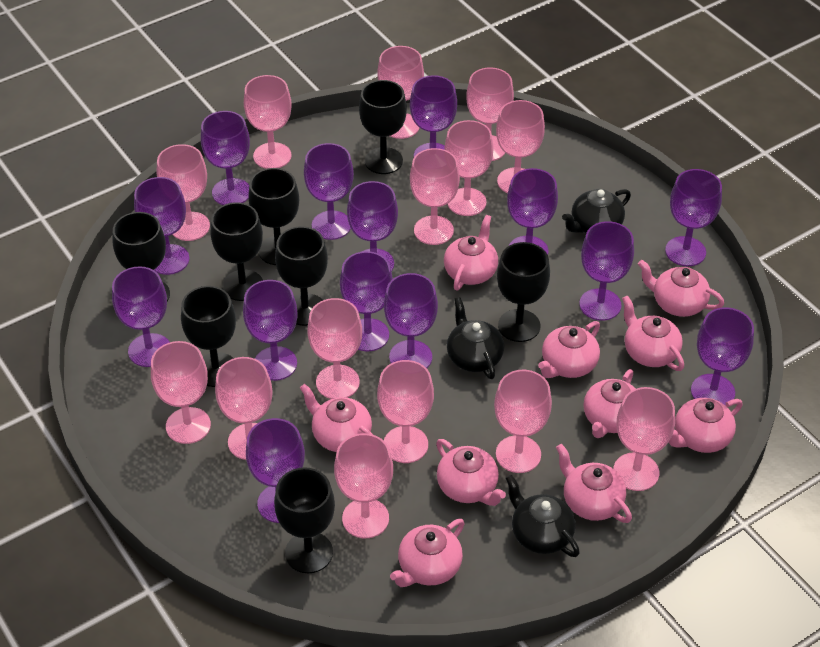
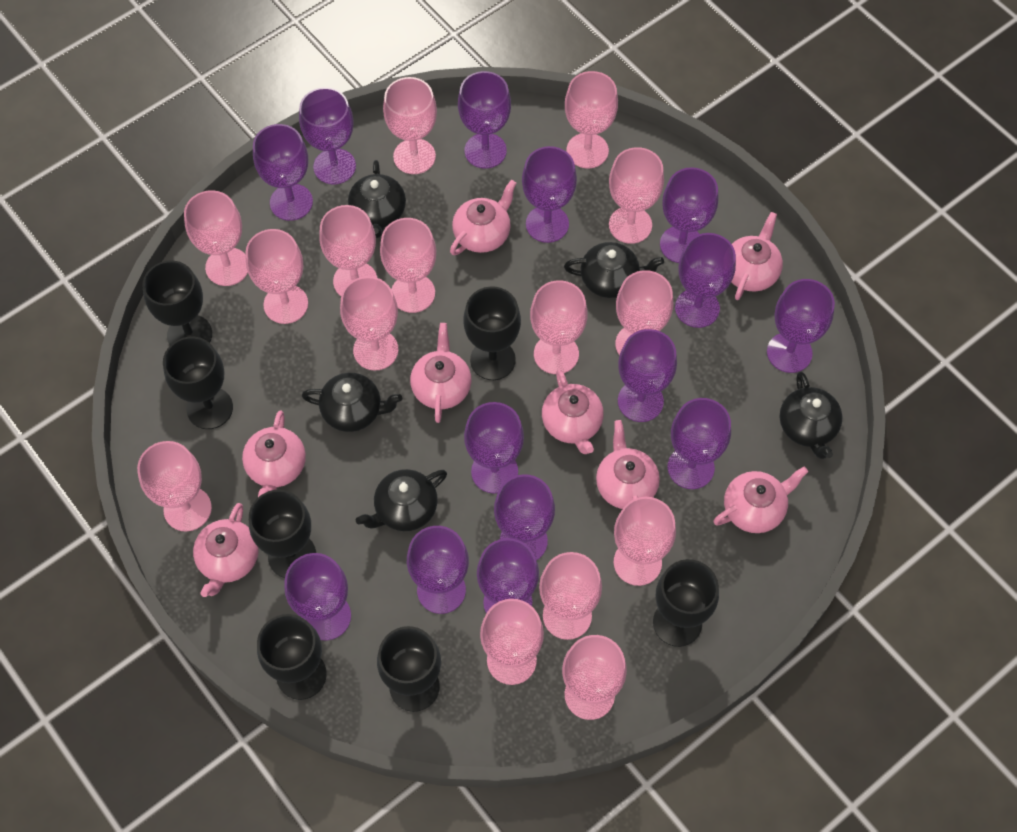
black goblet: 8 -> 7
black teapot: 3 -> 5
pink goblet: 14 -> 15
pink teapot: 10 -> 8

